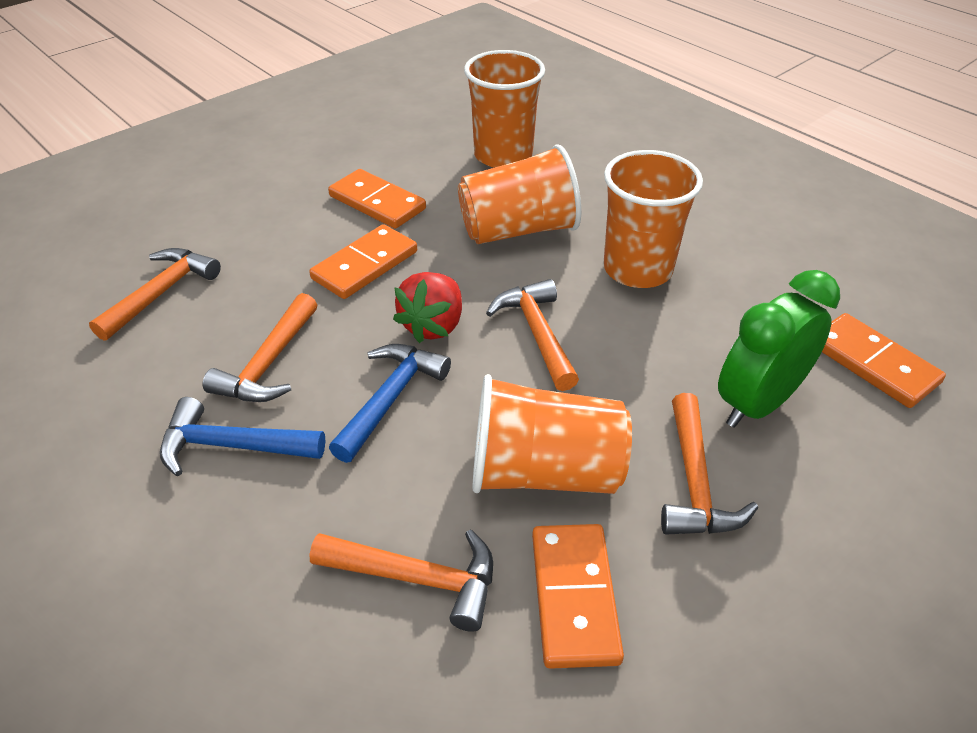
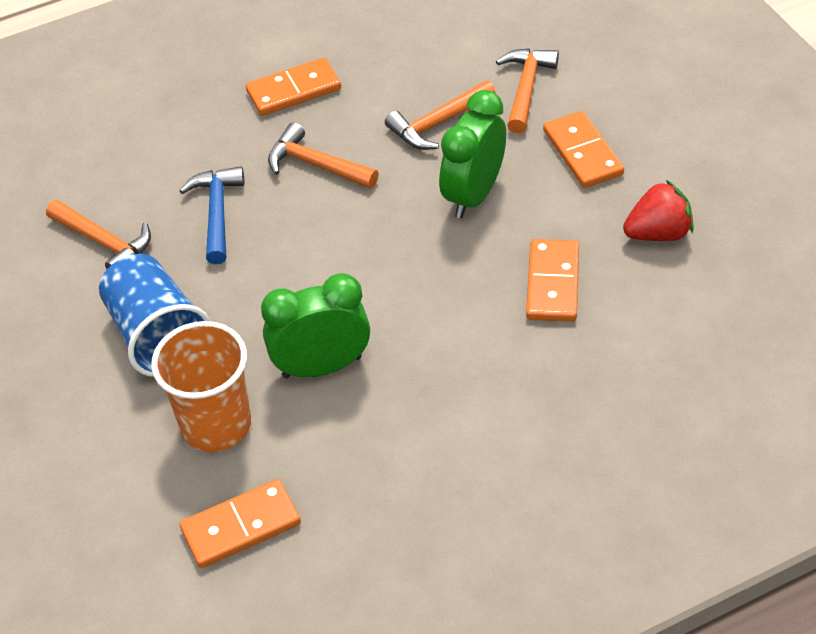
blue cup: 0 -> 1
blue hammer: 2 -> 1
green clock: 1 -> 2
orange cup: 4 -> 1
orange hammer: 5 -> 4

